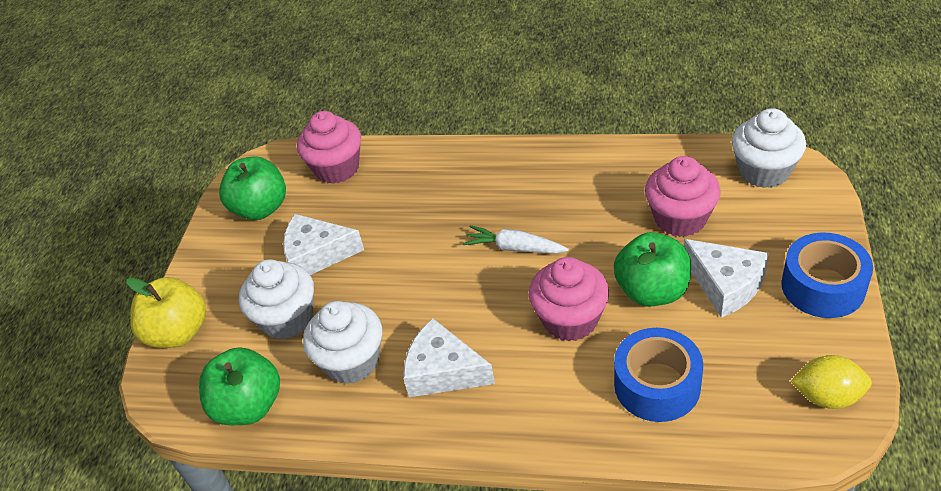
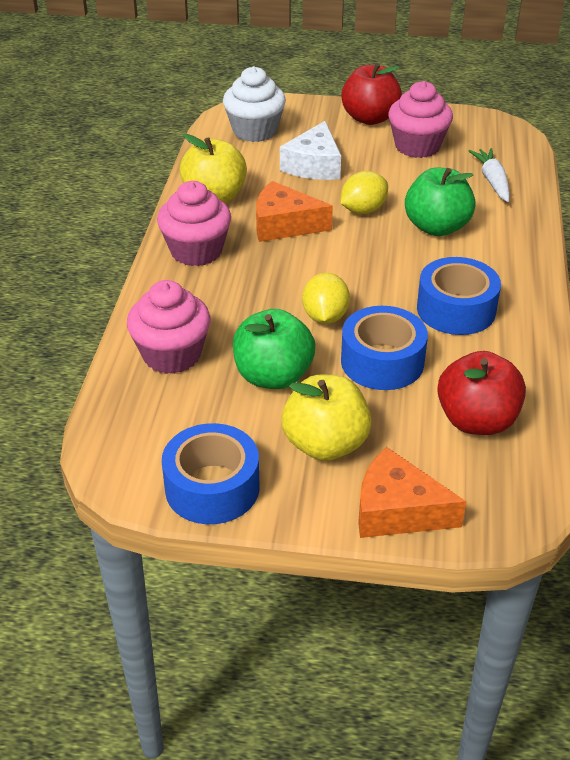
blue tape: 2 -> 3
green apple: 3 -> 2
orange cheese: 0 -> 2
red apple: 0 -> 2
white cheese: 3 -> 1
white cupcake: 3 -> 1
yellow apple: 1 -> 2
yellow lemon: 1 -> 2

